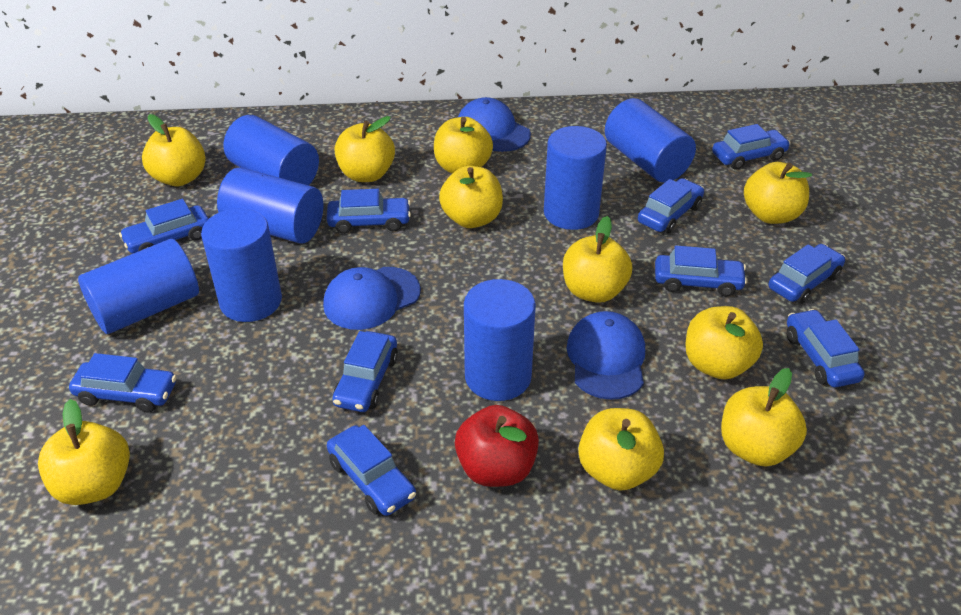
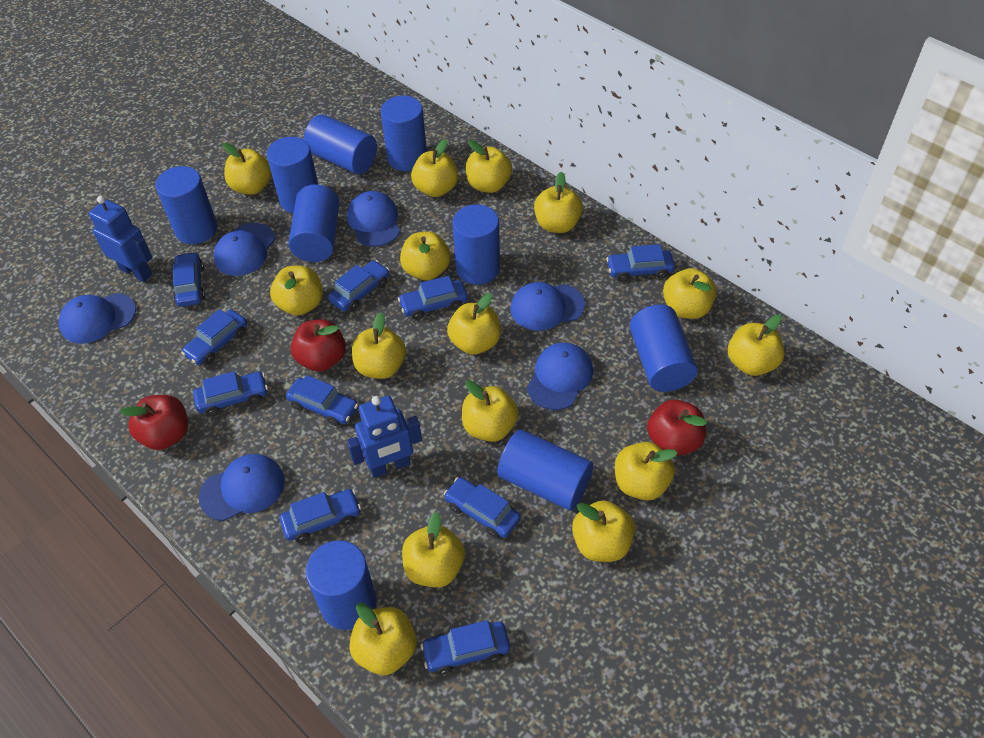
blue cap: 3 -> 6
blue cylinder: 7 -> 9
blue robot: 0 -> 2
red apple: 1 -> 3
yellow apple: 10 -> 15

